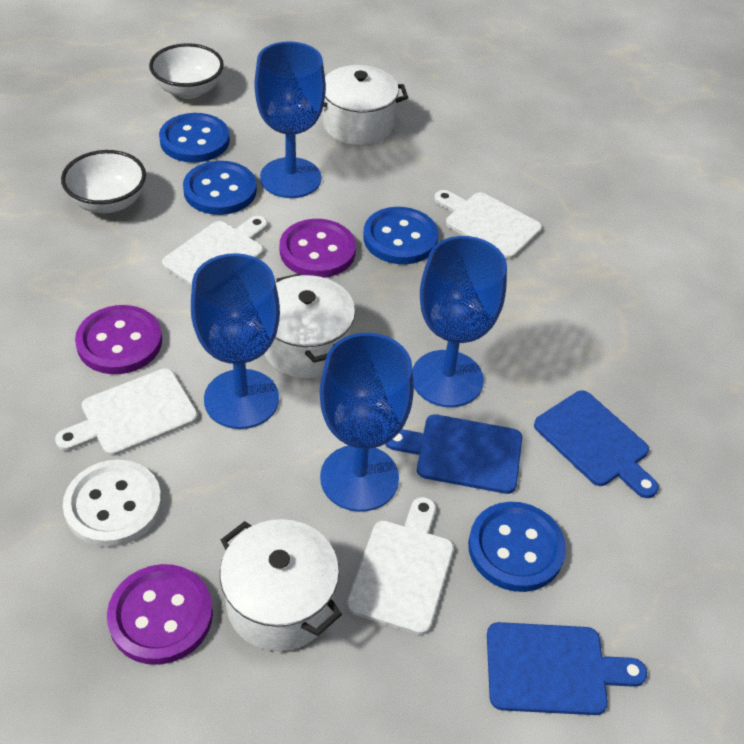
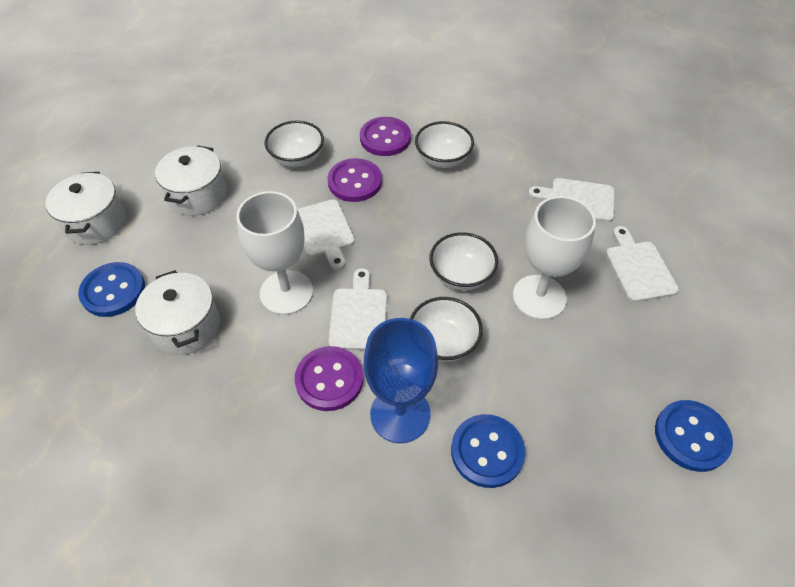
blue button: 4 -> 3
blue cutting board: 3 -> 0
blue goblet: 4 -> 1
white bowl: 2 -> 4
white button: 1 -> 0
white goblet: 0 -> 2

